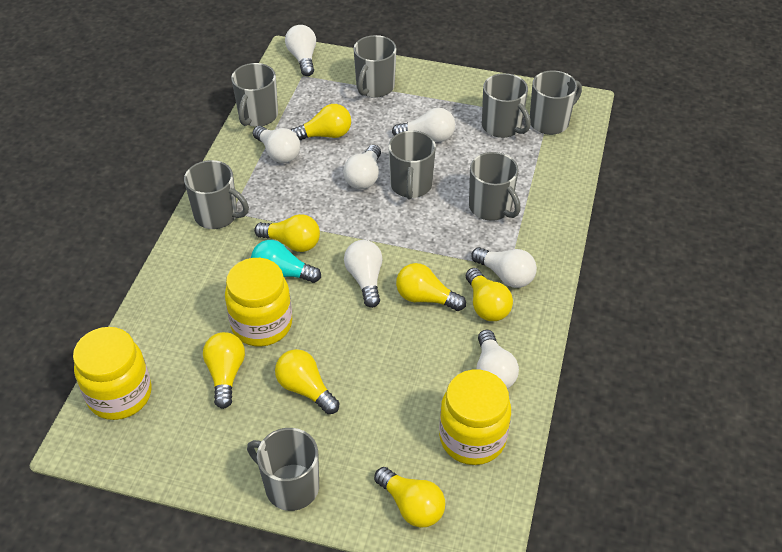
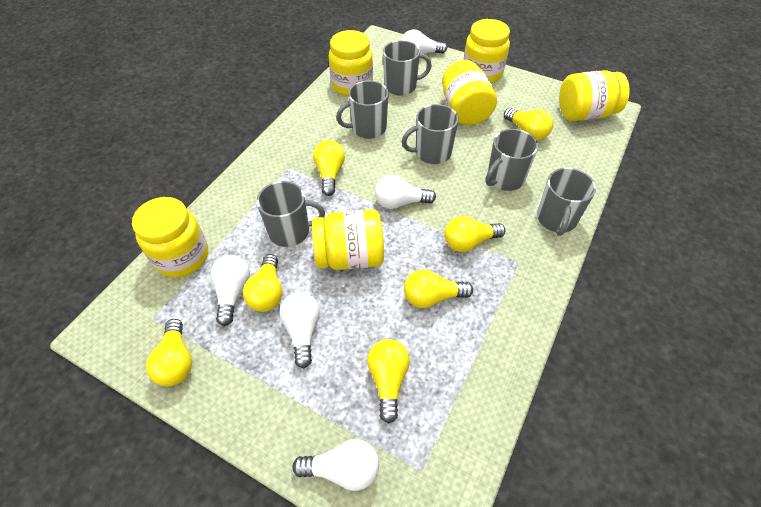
grey mug: 8 -> 6
turquoise light bulb: 1 -> 0
white light bulb: 7 -> 5
yellow jar: 3 -> 6

